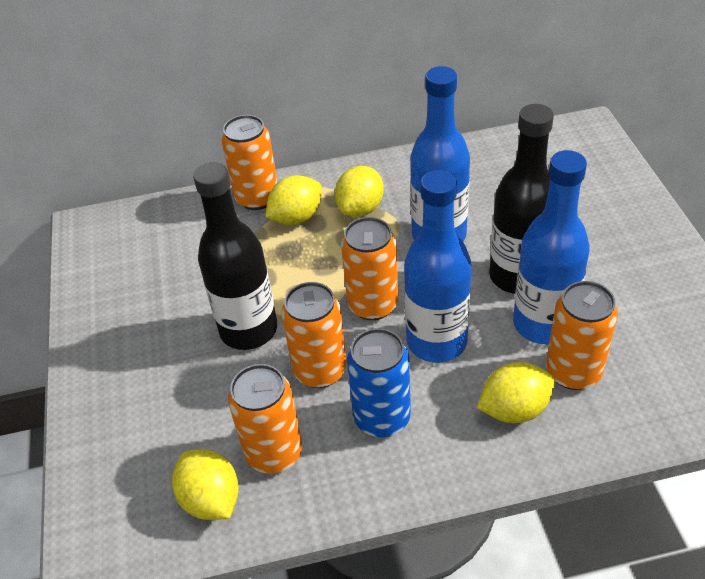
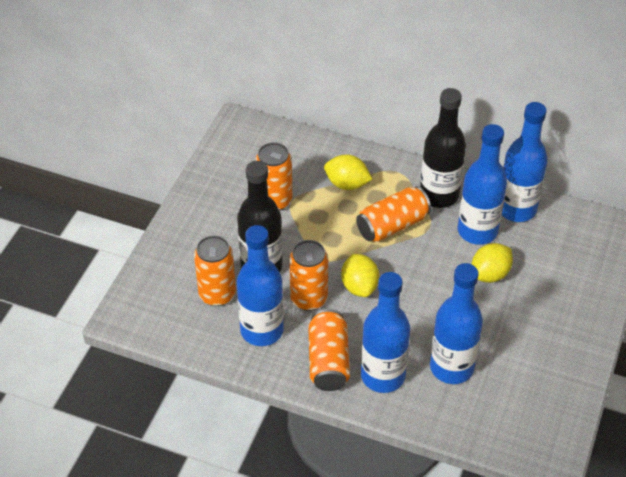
blue bottle: 3 -> 5
blue can: 1 -> 0
yellow lemon: 4 -> 3

